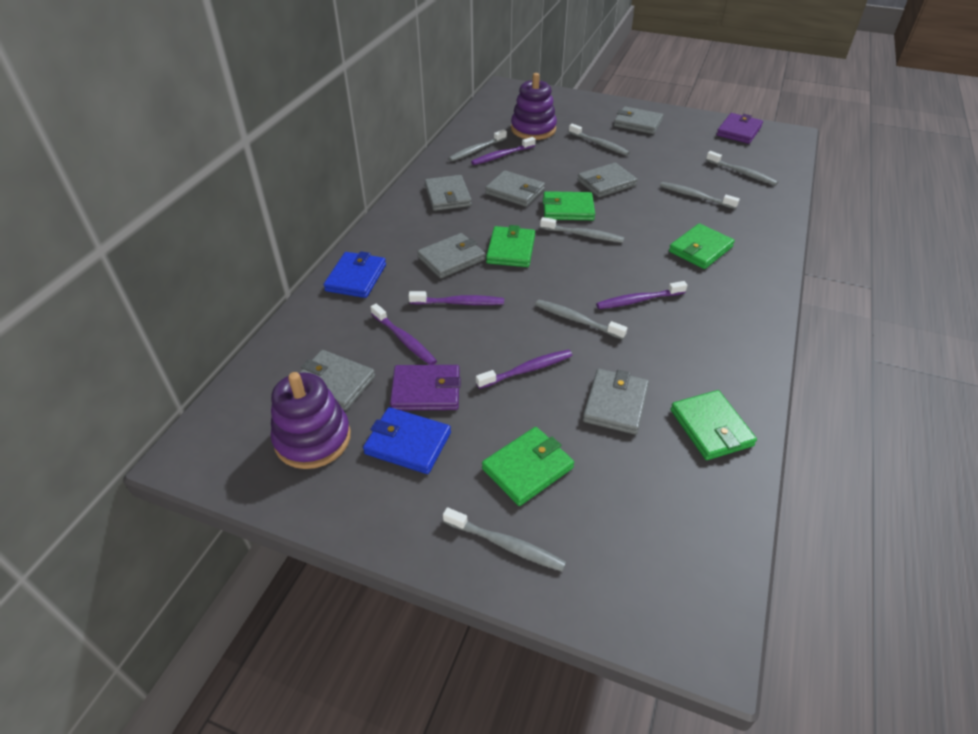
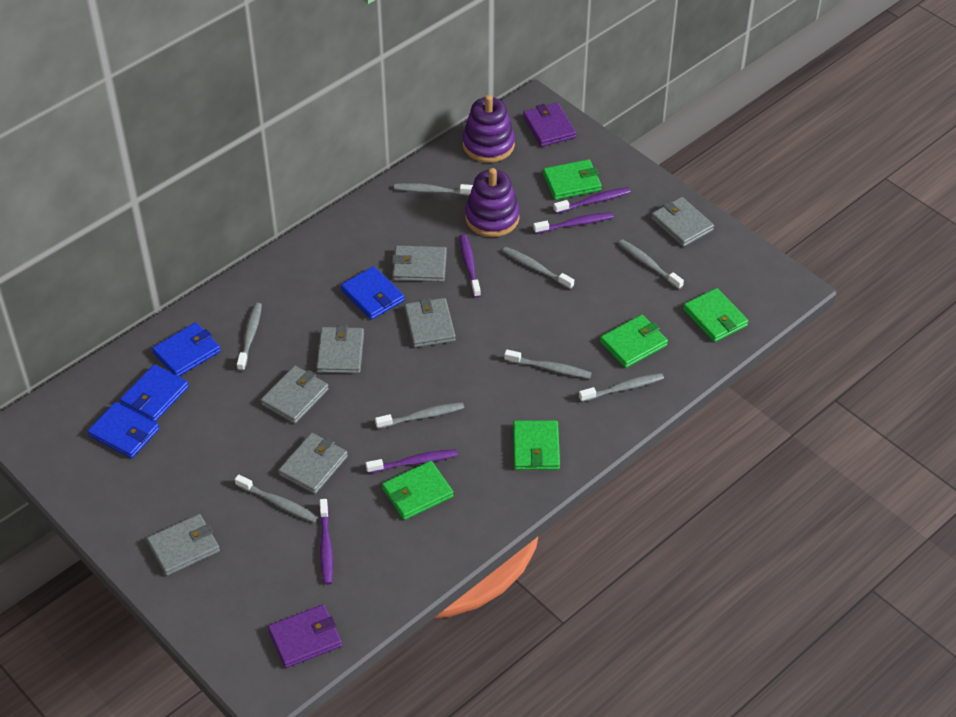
blue wallet: 2 -> 4
grey toothbrush: 7 -> 8

